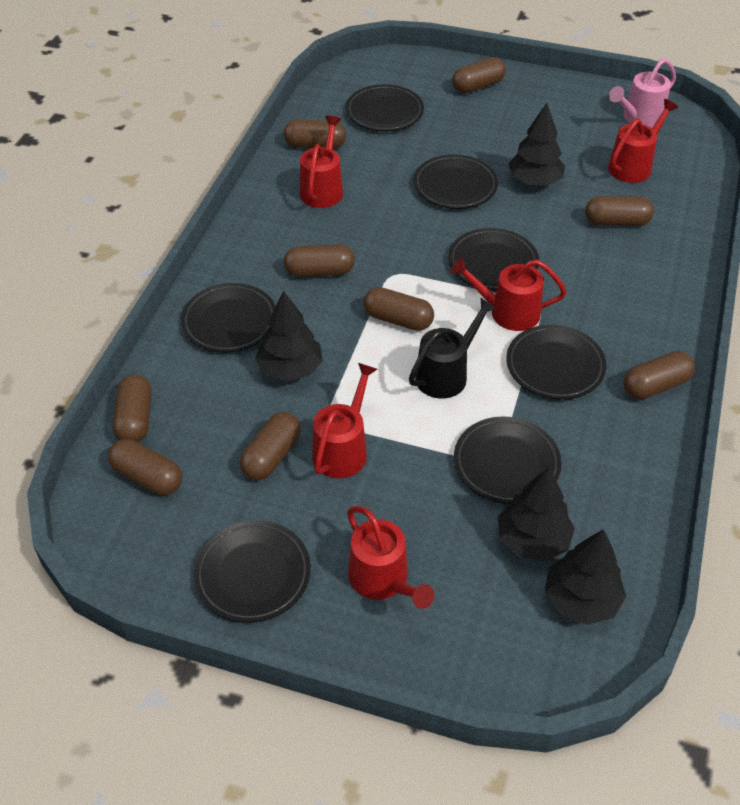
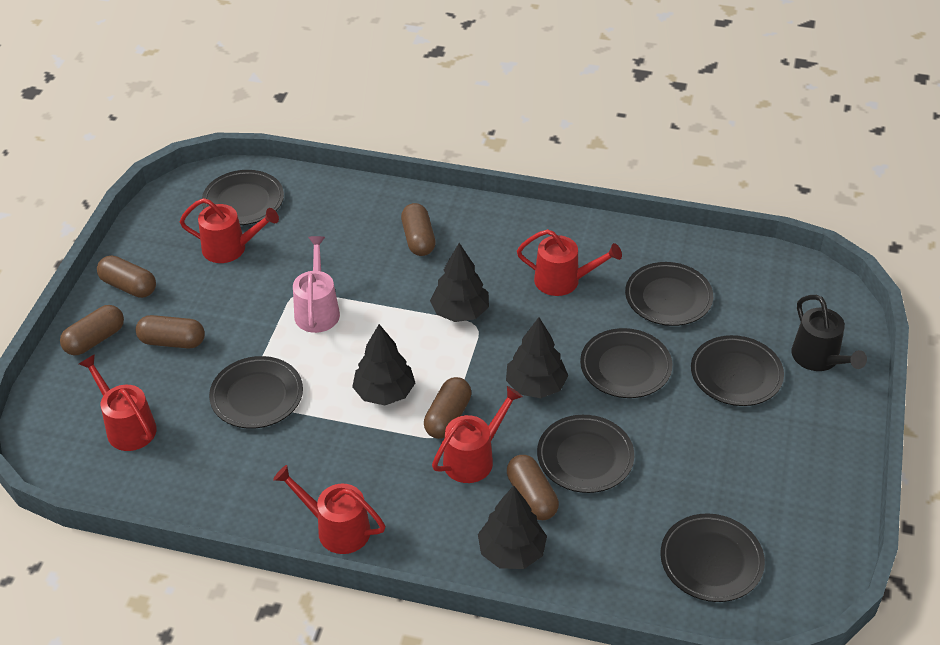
brown capsule: 9 -> 6

